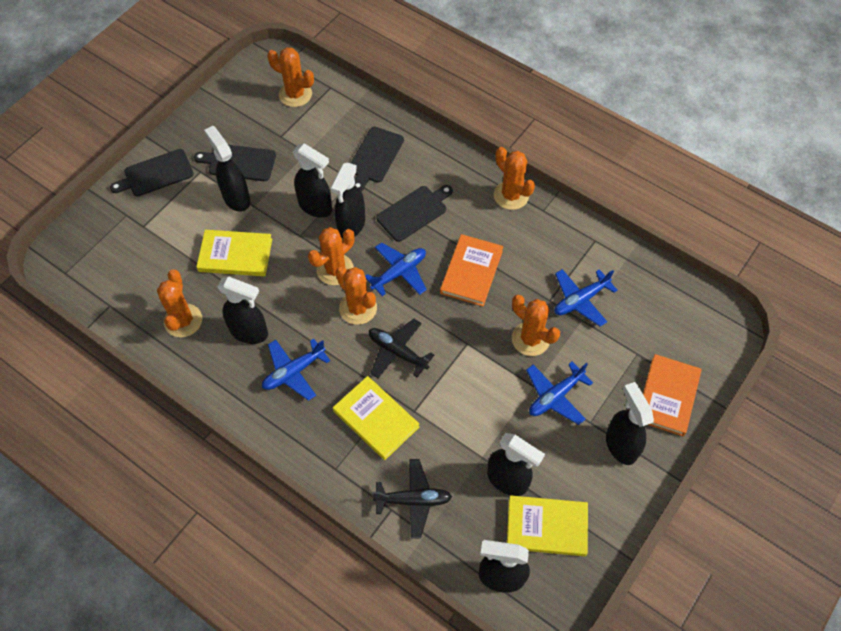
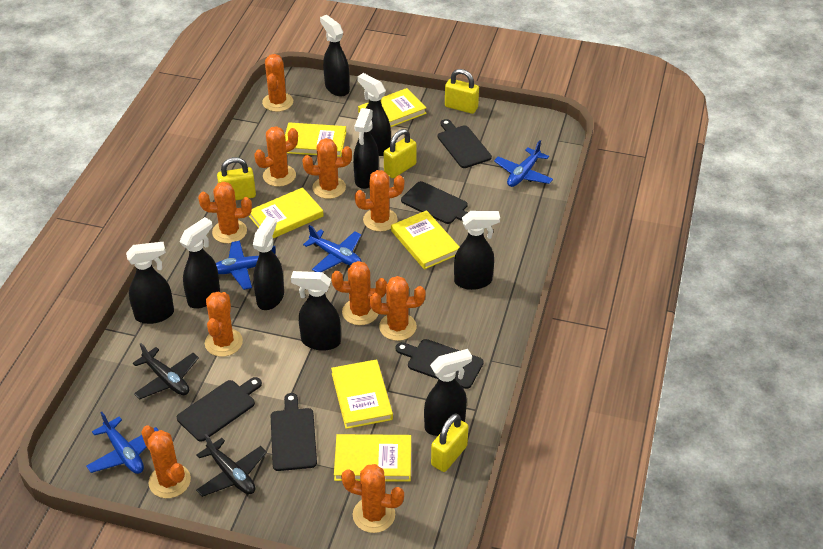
black cutting board: 4 -> 5
black spray bottle: 7 -> 9
orange book: 2 -> 0
orange cactus: 6 -> 10
yellow book: 3 -> 6
yellow padlock: 0 -> 4

